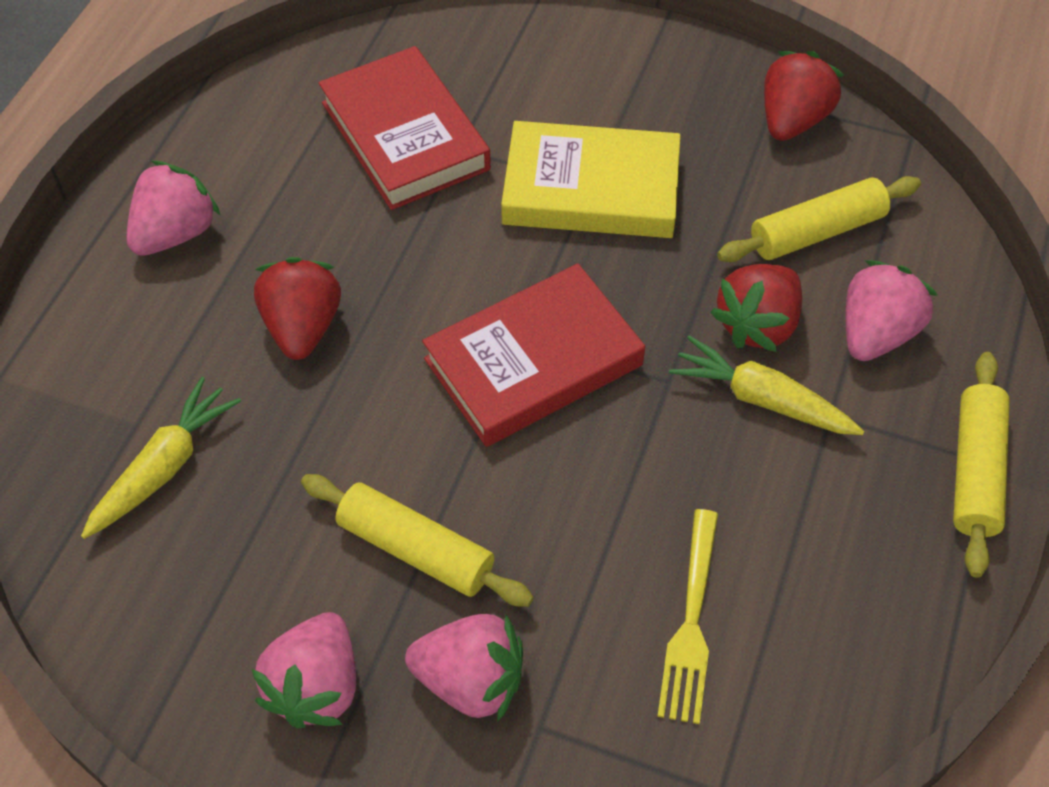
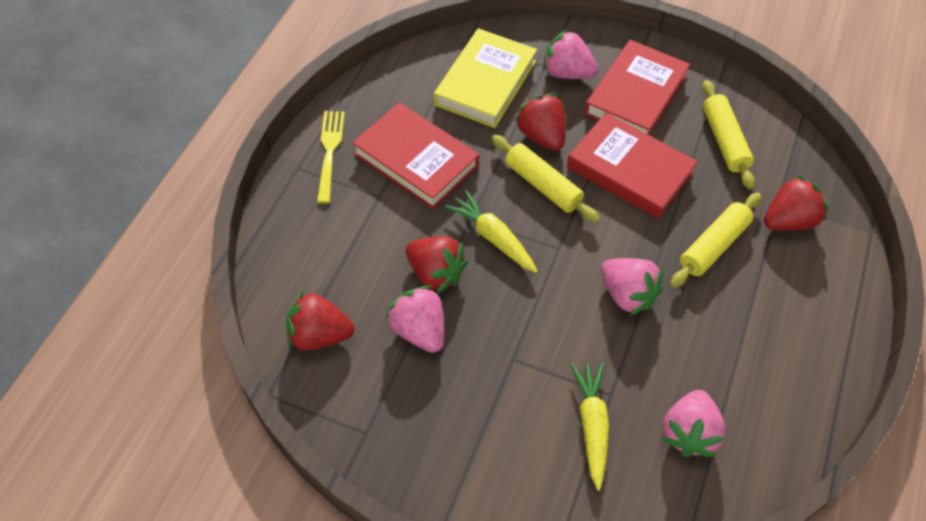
red book: 2 -> 3
red strawberry: 3 -> 4

